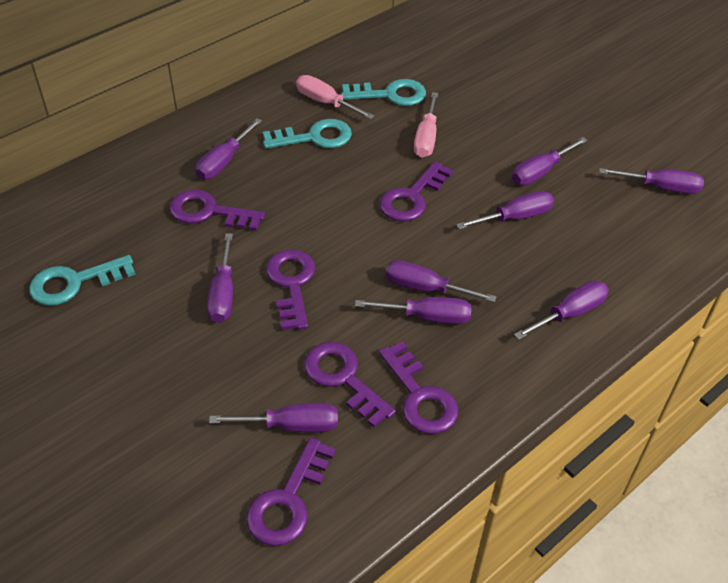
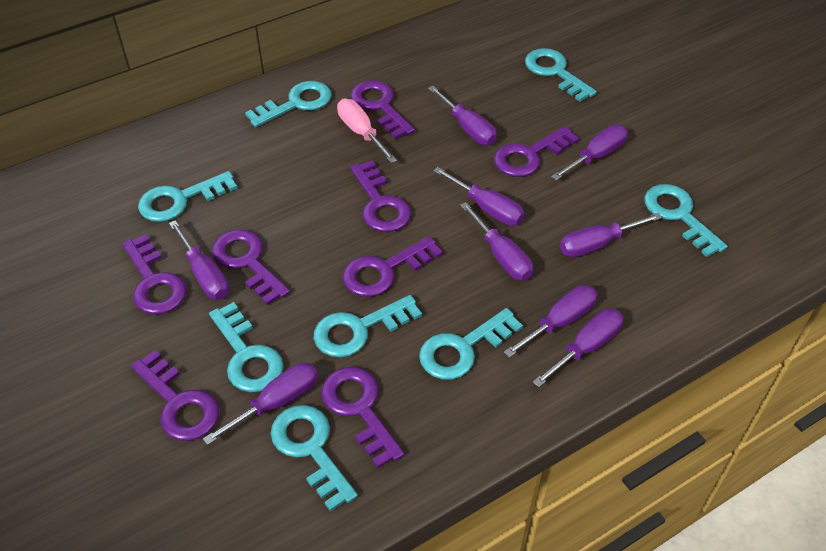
pink screwdriver: 2 -> 1
purple key: 6 -> 8
turquoise key: 3 -> 8

